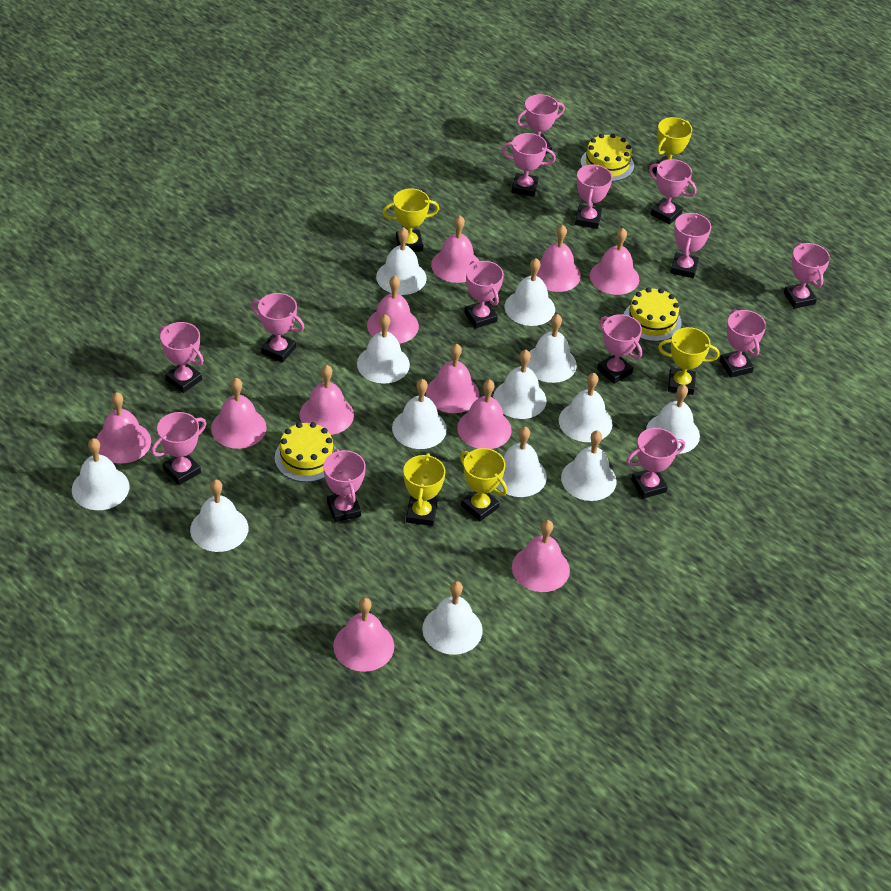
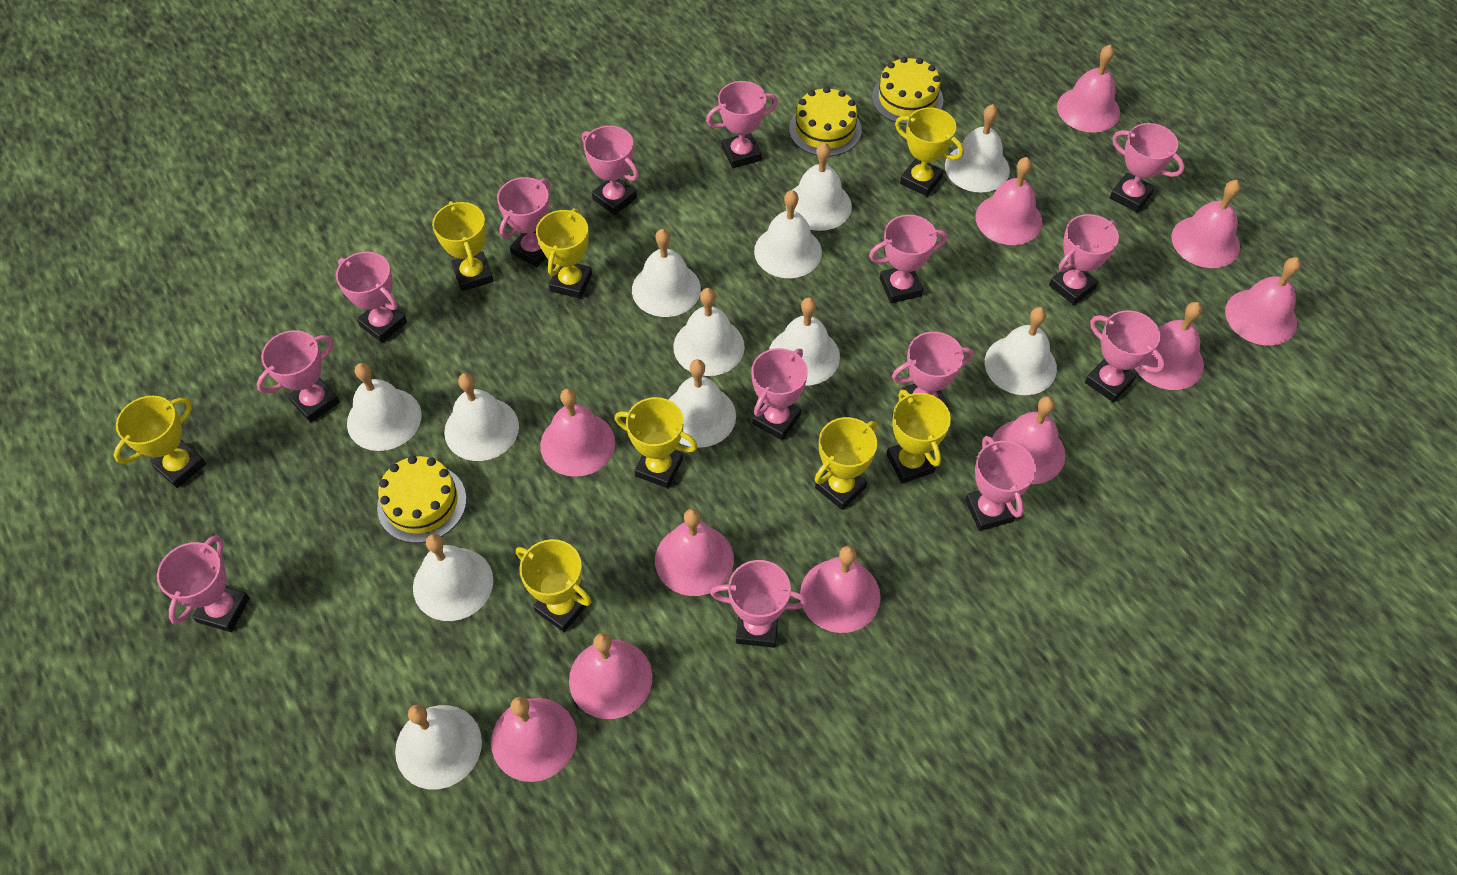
white bell: 13 -> 12
yellow trophy: 5 -> 8

